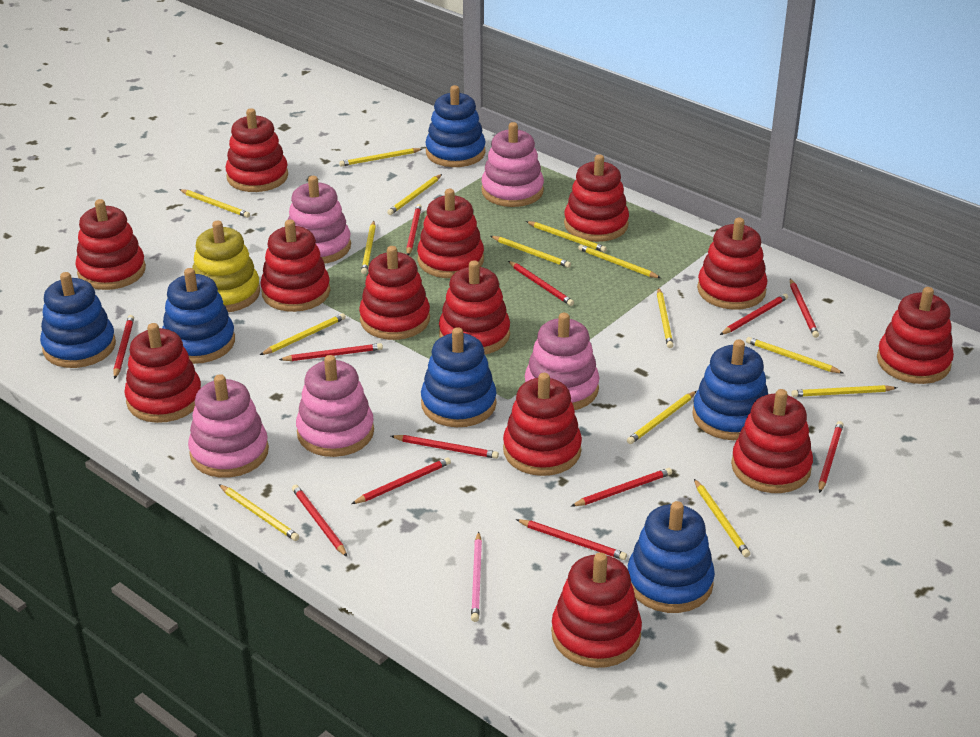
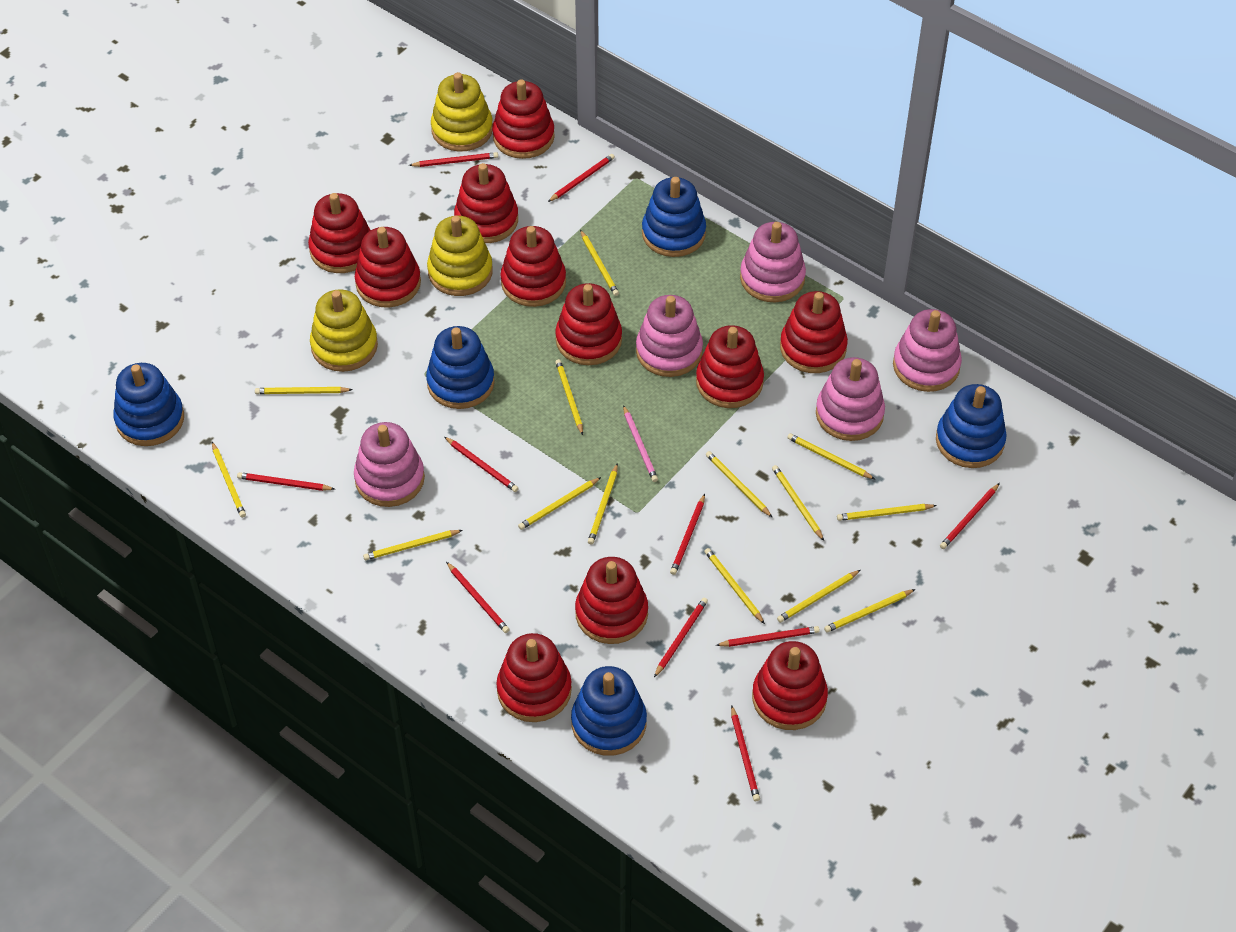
blue stacking toy: 6 -> 5
red pencil: 12 -> 10
red stacking toy: 13 -> 11
yellow stacking toy: 1 -> 3

